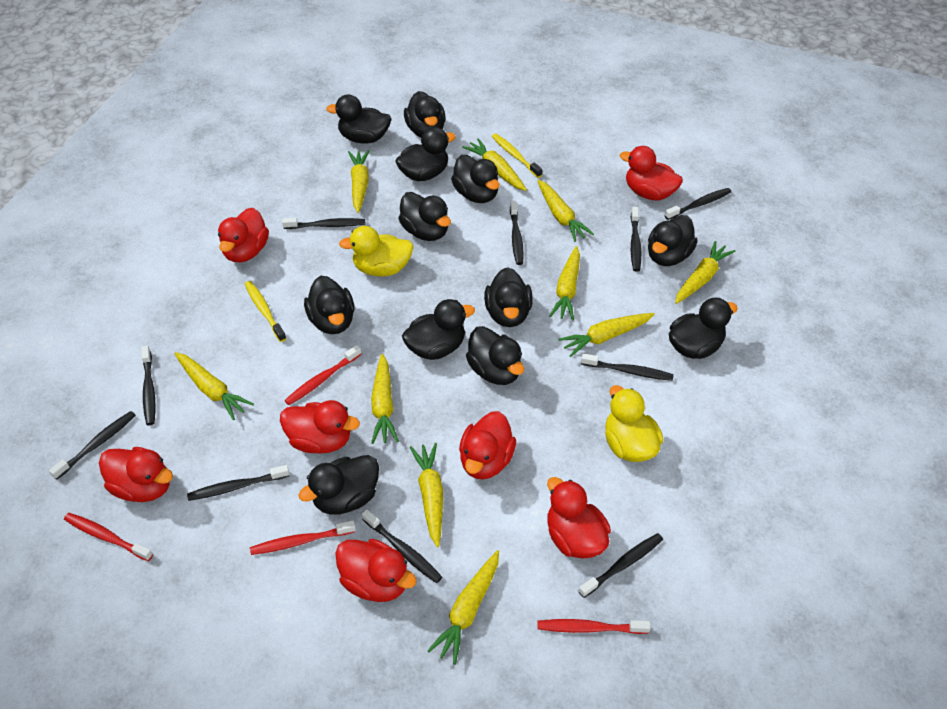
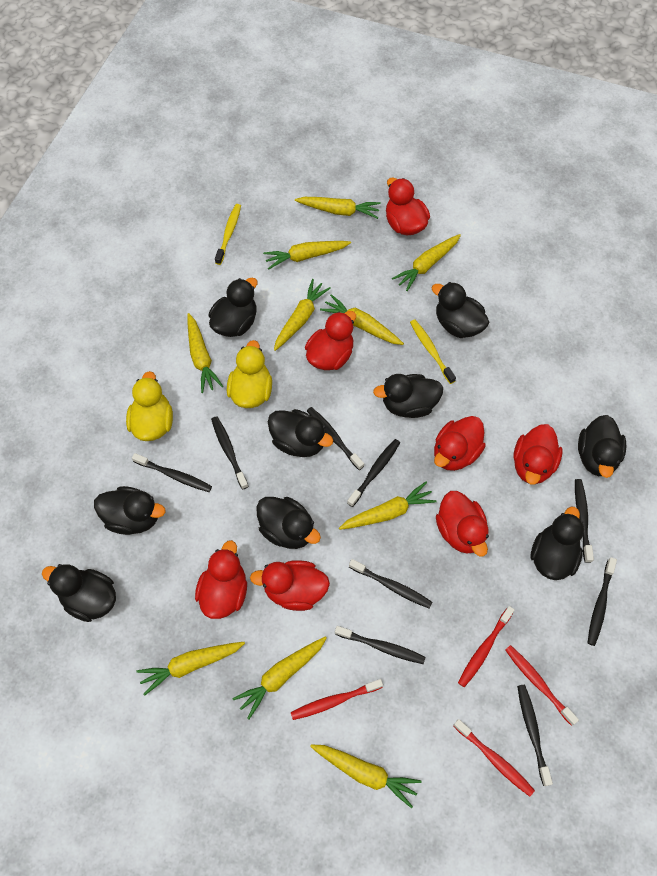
black duck: 12 -> 9
black toothbrush: 10 -> 9

